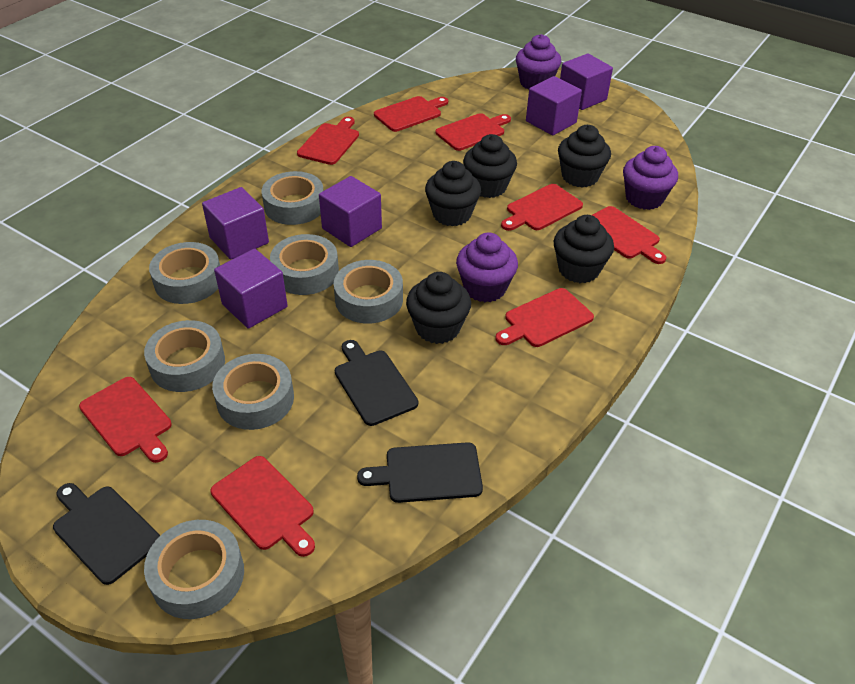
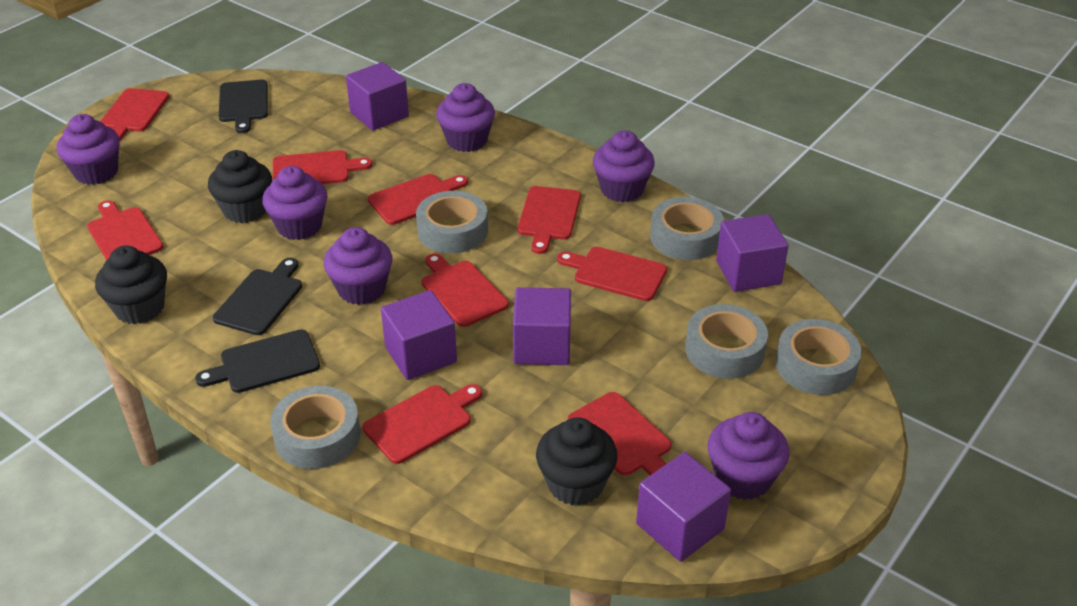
black cupcake: 5 -> 3
grey tape: 7 -> 5
purple cupcake: 3 -> 6
red cutting board: 8 -> 9

